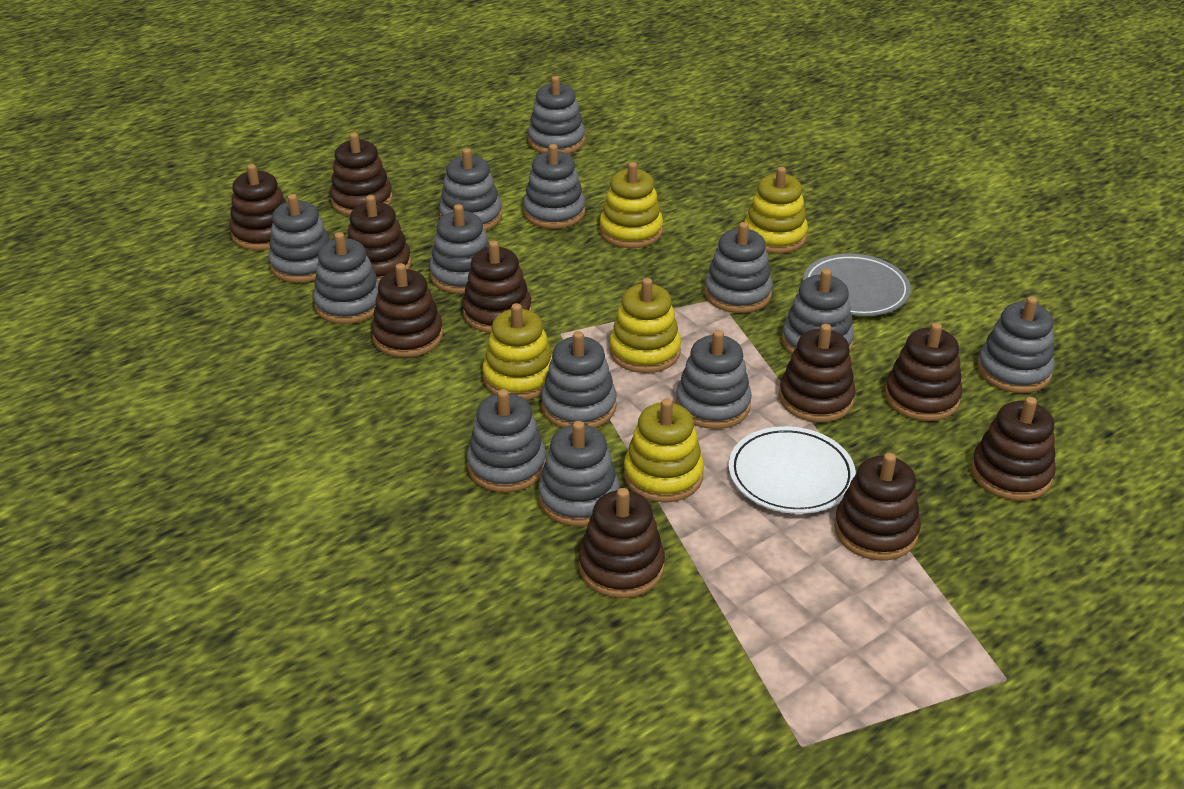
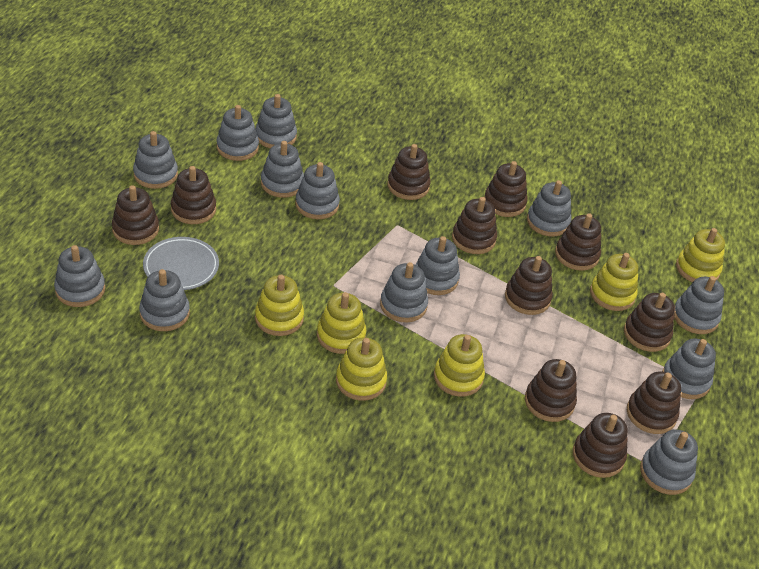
brown stacking toy: 10 -> 11
white plate: 1 -> 0
yellow stacking toy: 5 -> 6

